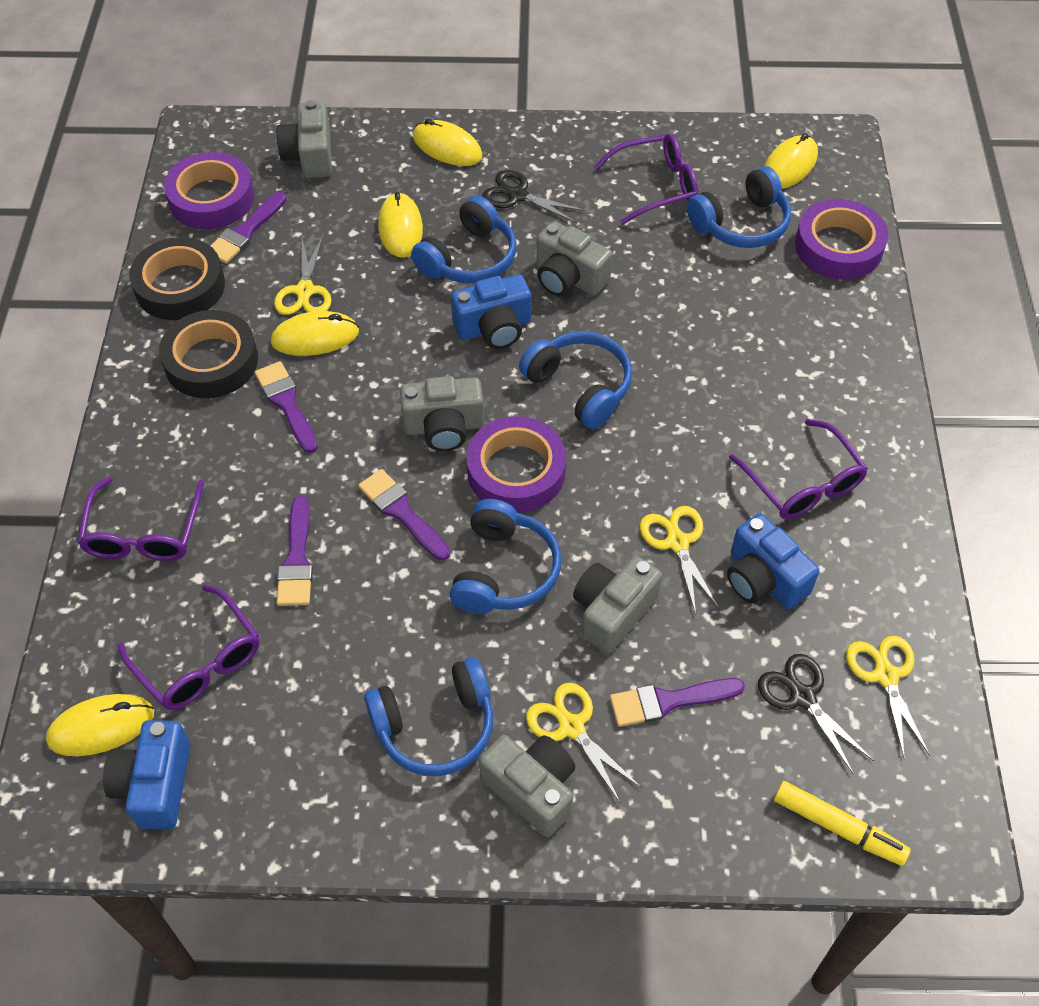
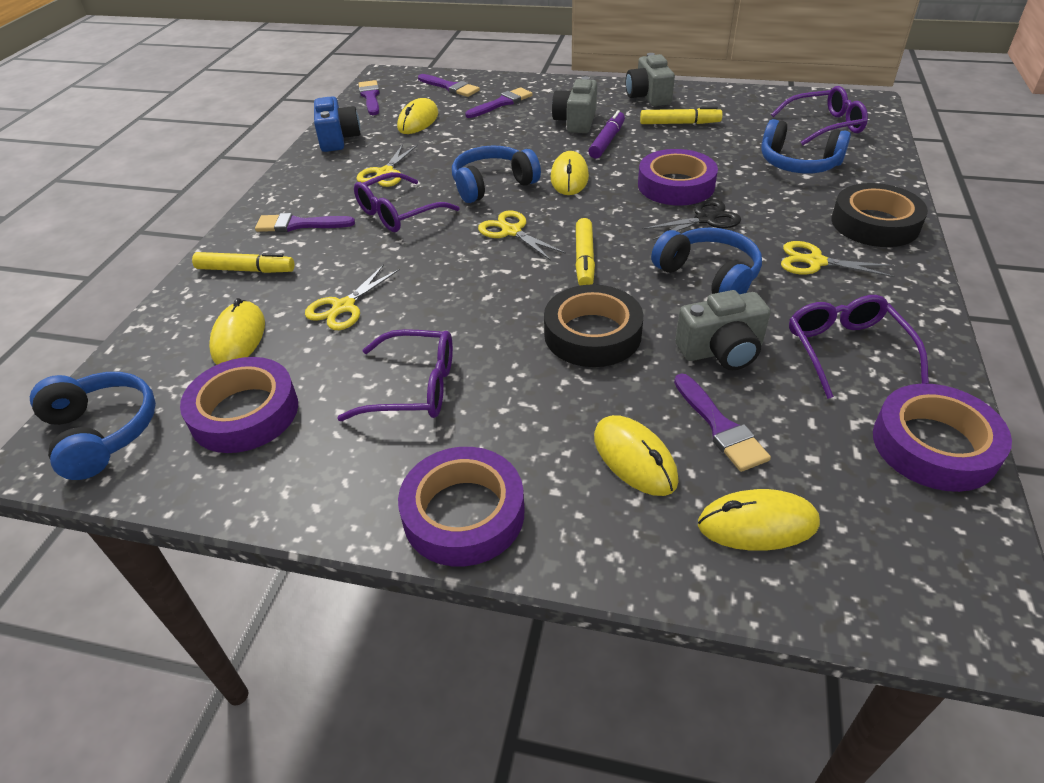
black scissors: 2 -> 1
blue camera: 3 -> 1
blue headphones: 5 -> 4
grey camera: 5 -> 3
purple marker: 0 -> 1
purple tape: 3 -> 4
yellow marker: 1 -> 3

